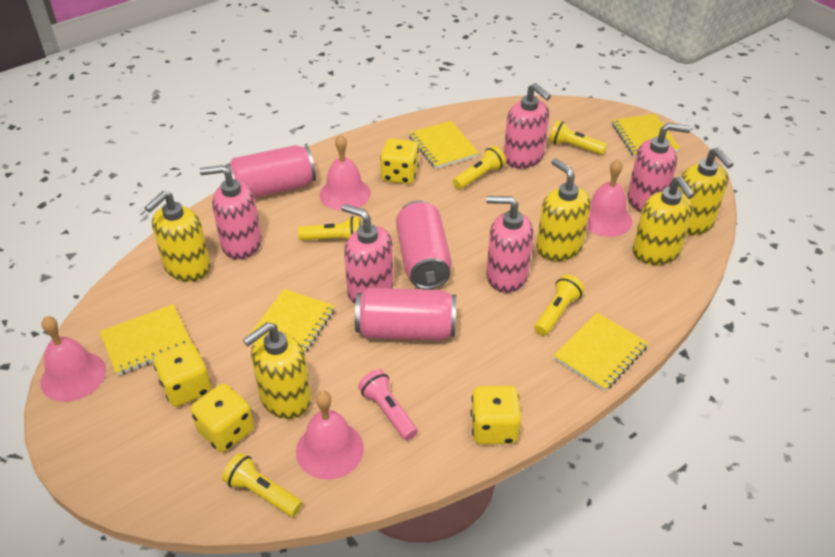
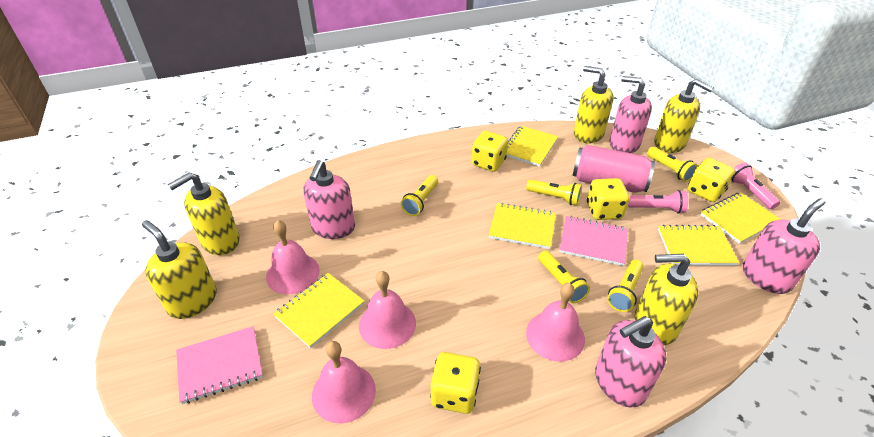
pink can: 3 -> 1
pink flashlight: 1 -> 2
pink notebook: 0 -> 2
pink soap dispenser: 5 -> 4

